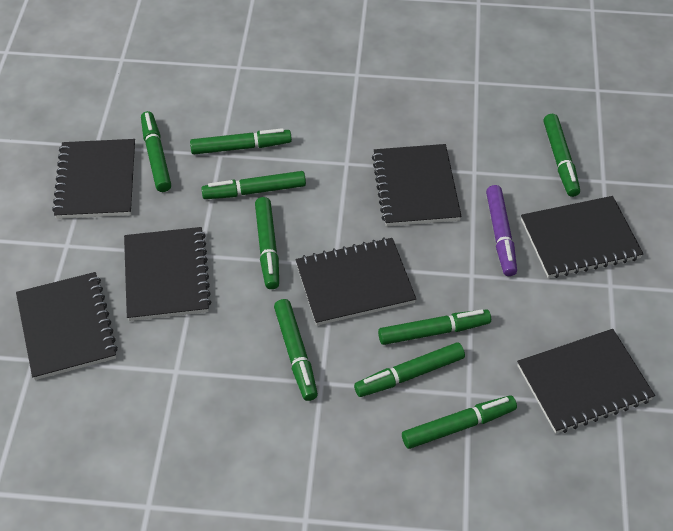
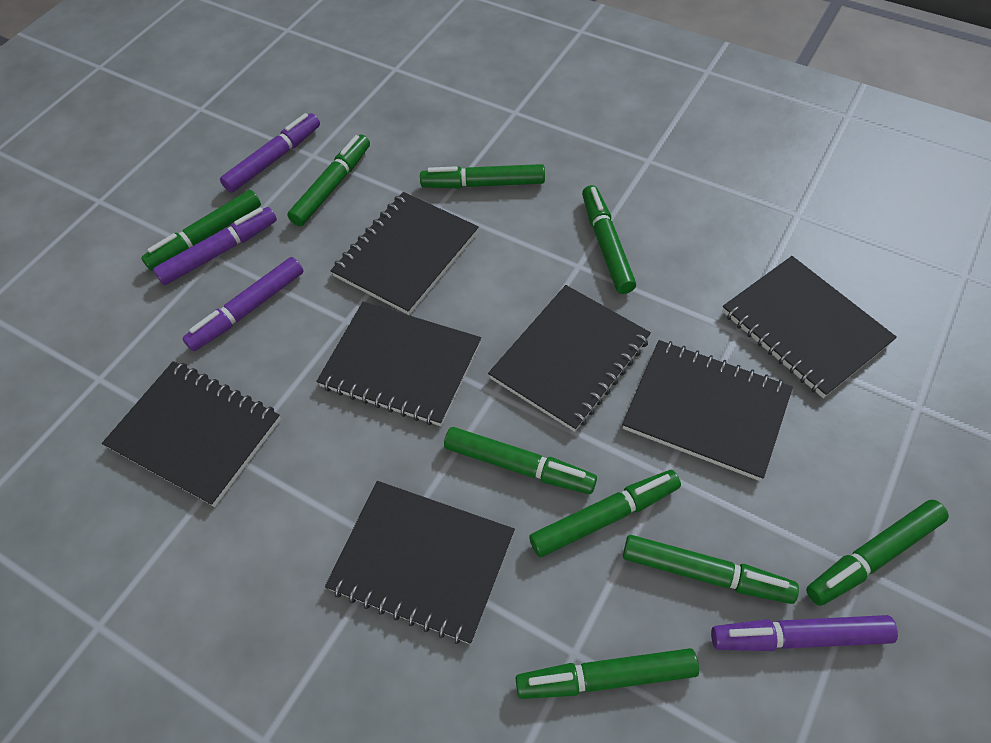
purple marker: 1 -> 4

